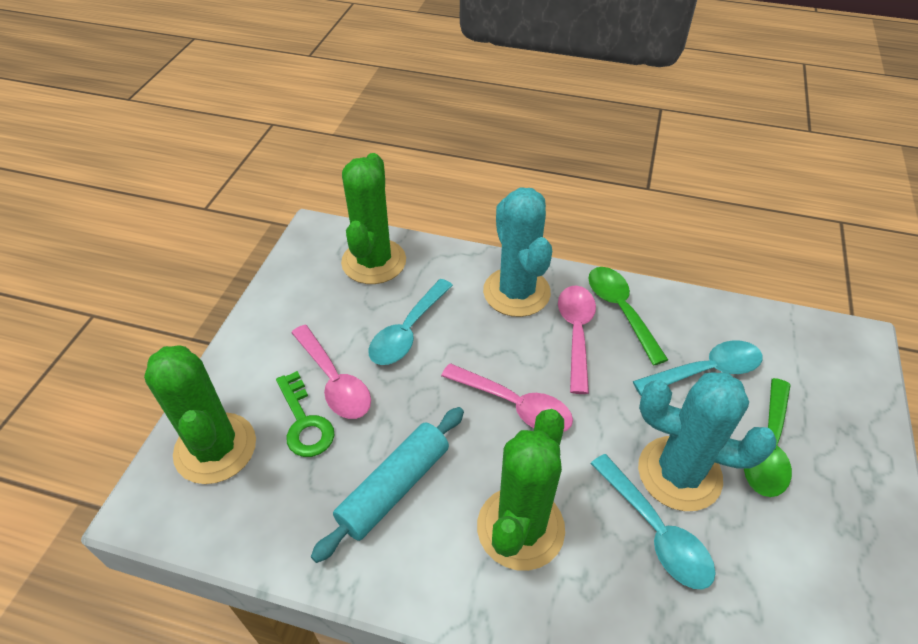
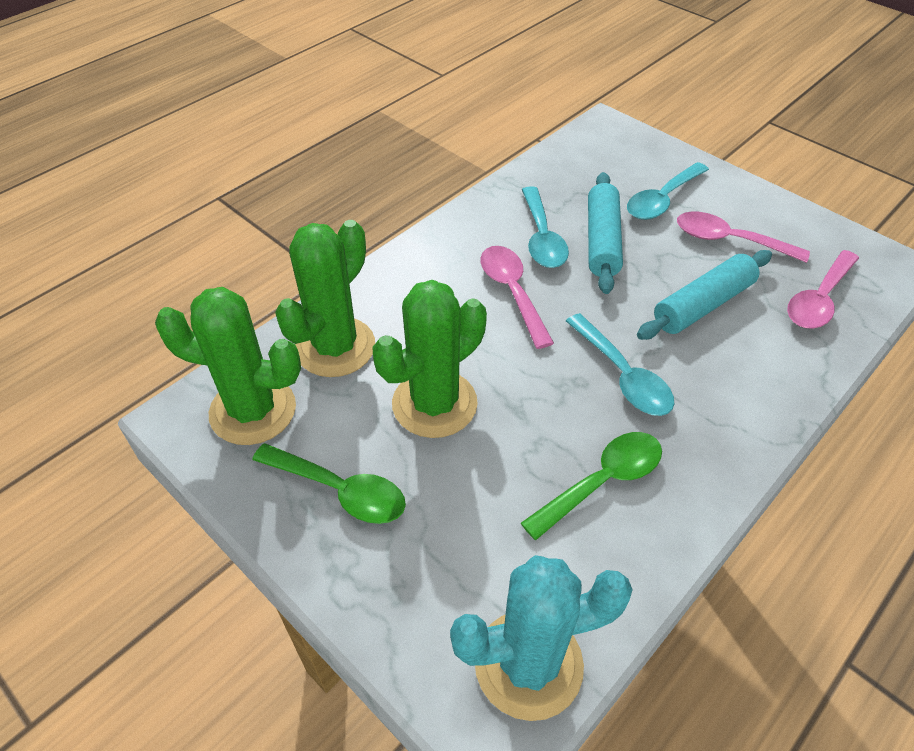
green key: 1 -> 0
turquoise cactus: 2 -> 1
turquoise rolling pin: 1 -> 2

